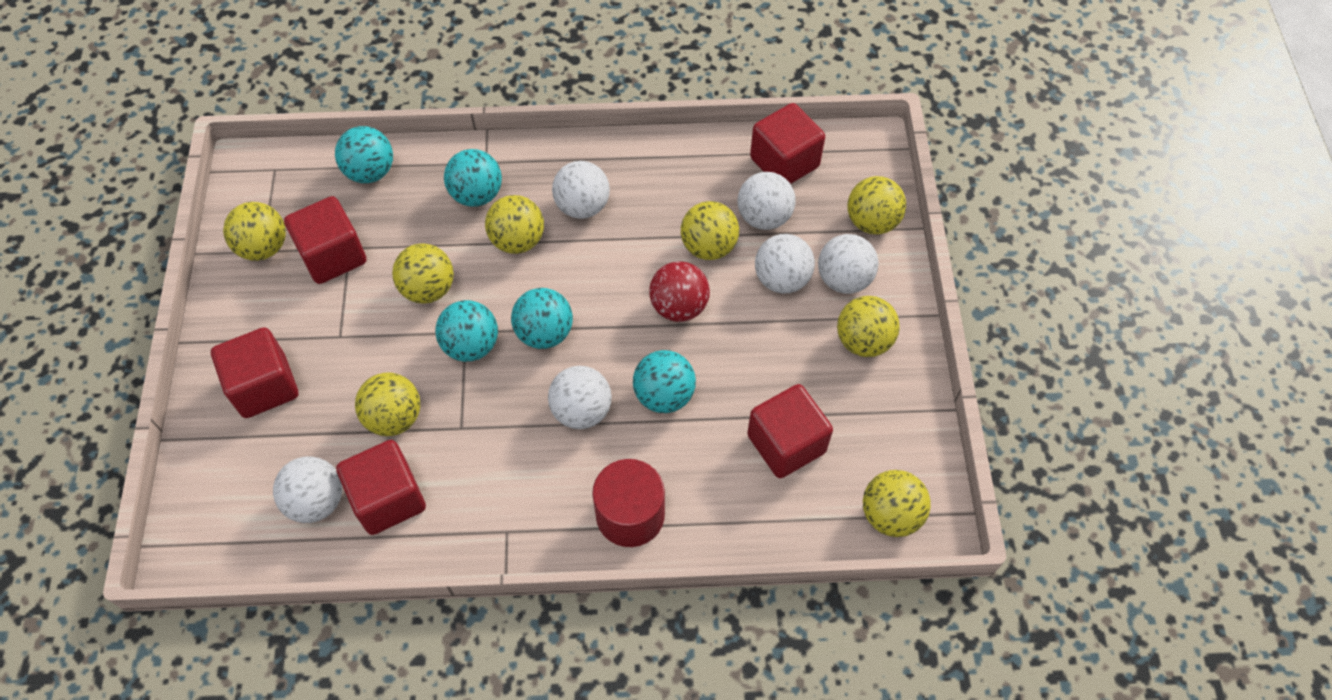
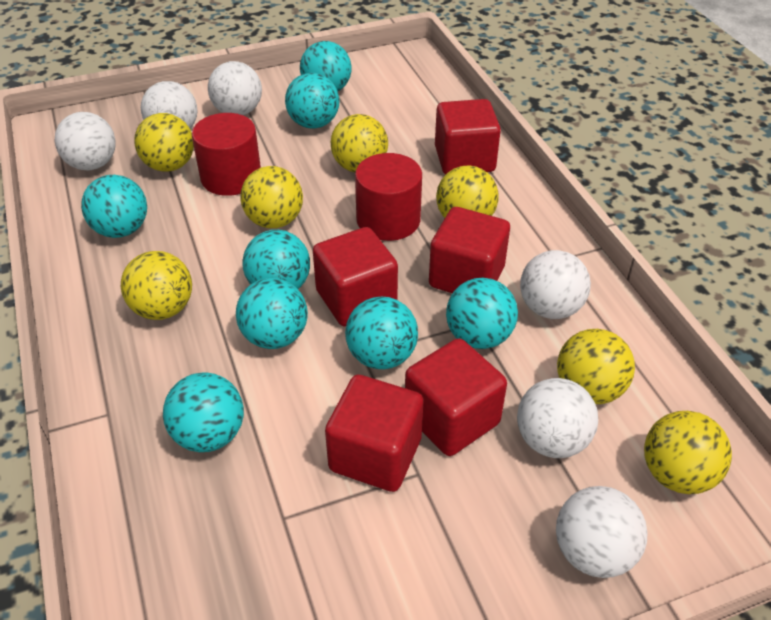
red ball: 1 -> 0
red cylinder: 1 -> 2
turquoise ball: 5 -> 8
yellow ball: 8 -> 7

